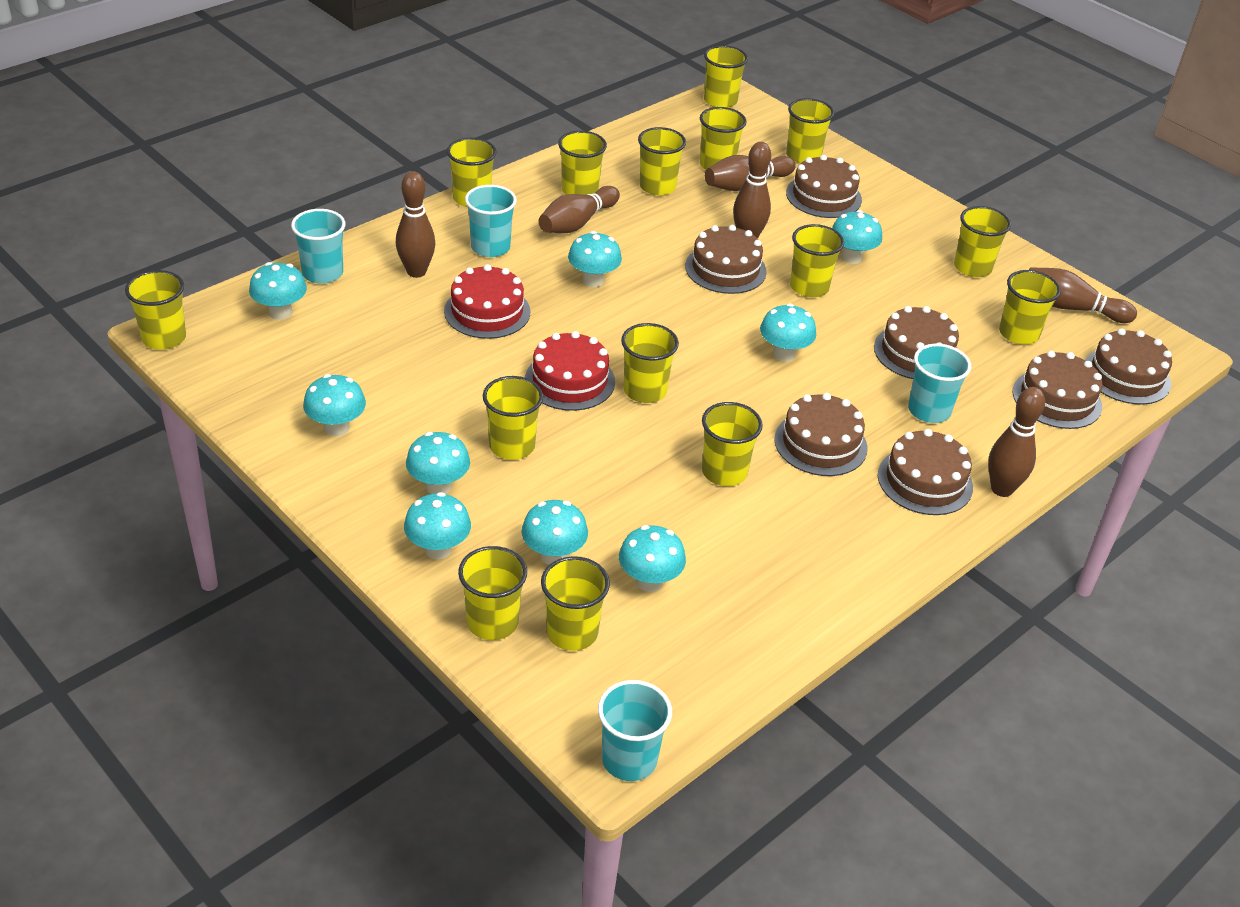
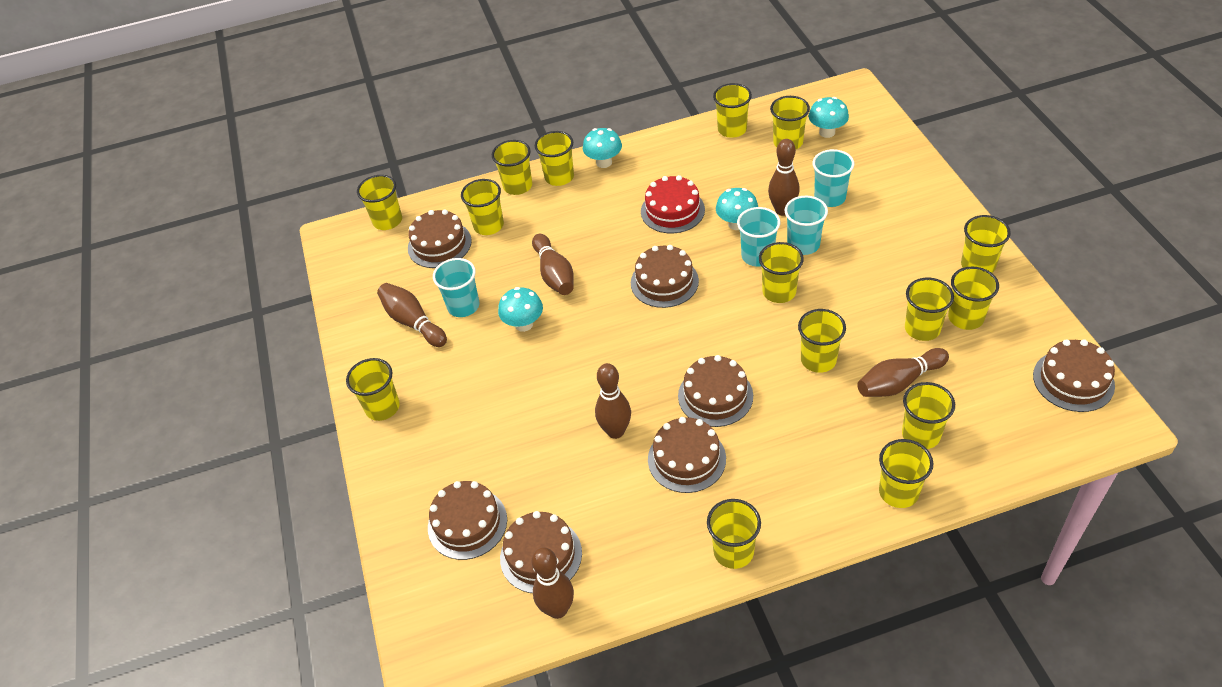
red cake: 2 -> 1
turquoise mushroom: 9 -> 4

